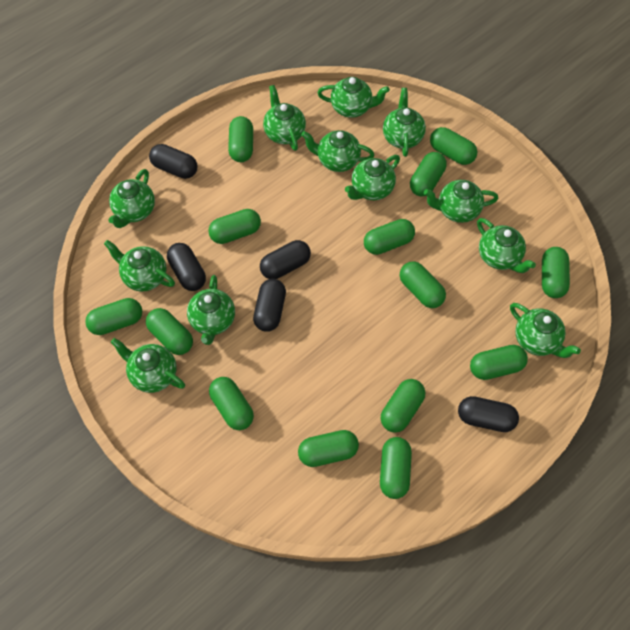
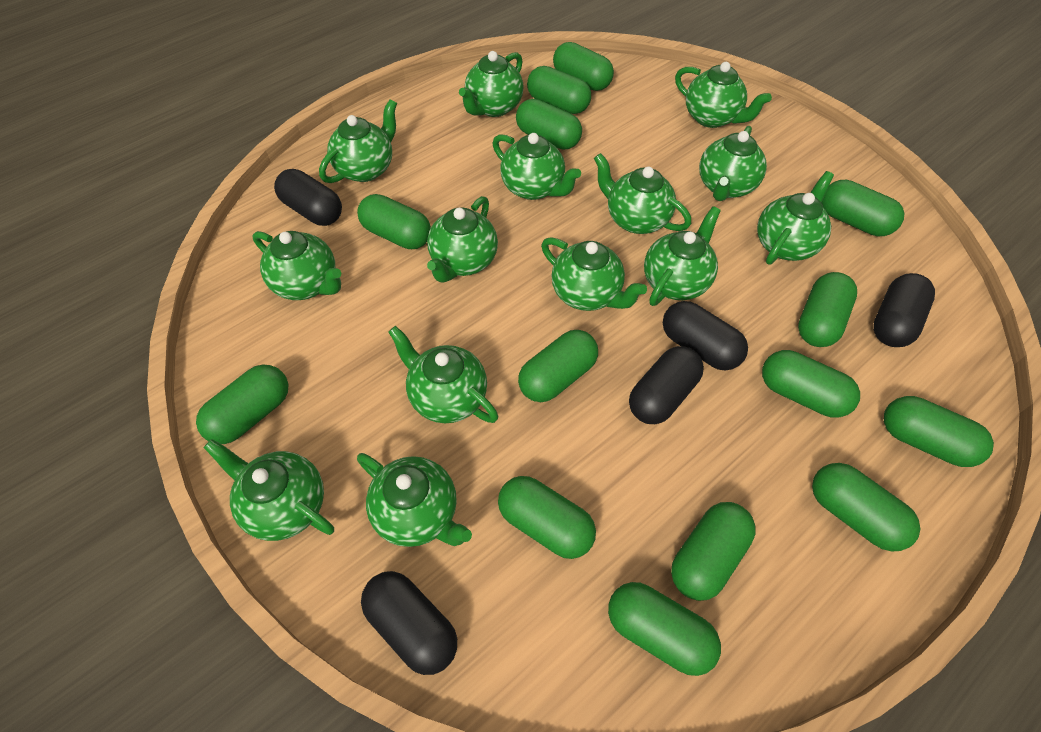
green teapot: 12 -> 14

